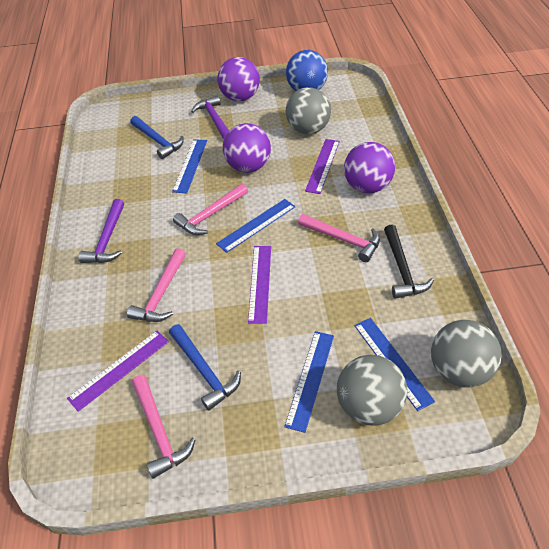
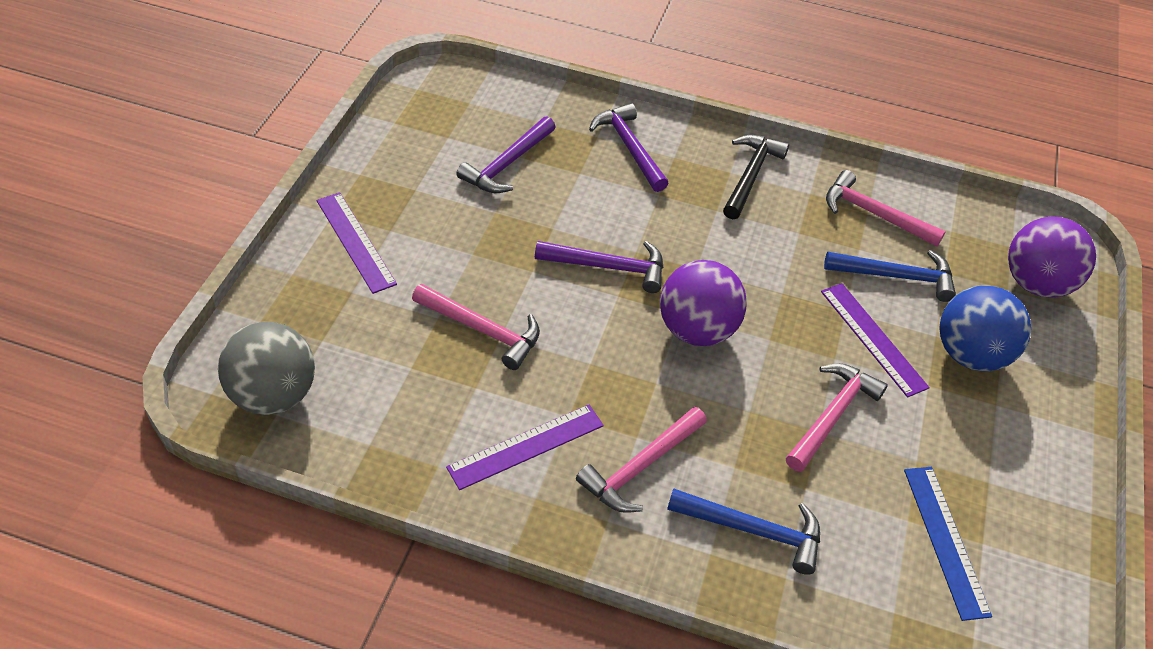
blue ruler: 4 -> 1
grey ball: 3 -> 1
purple ball: 3 -> 2
purple hammer: 2 -> 3

